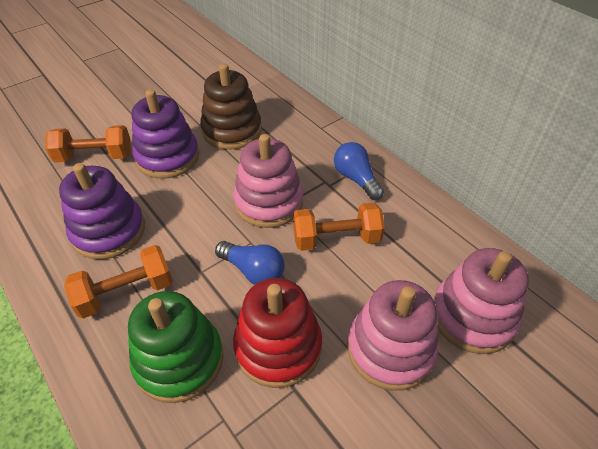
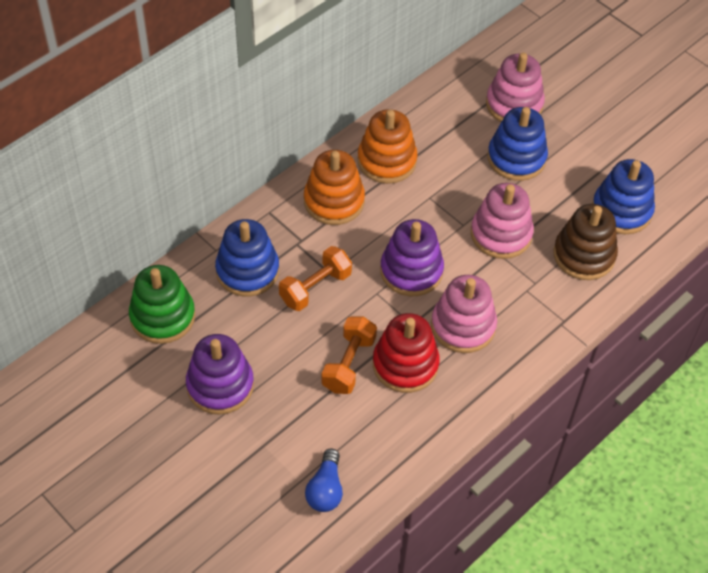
blue light bulb: 2 -> 1
blue stacking toy: 0 -> 3
orange dumbbell: 3 -> 2
orange stacking toy: 0 -> 2

